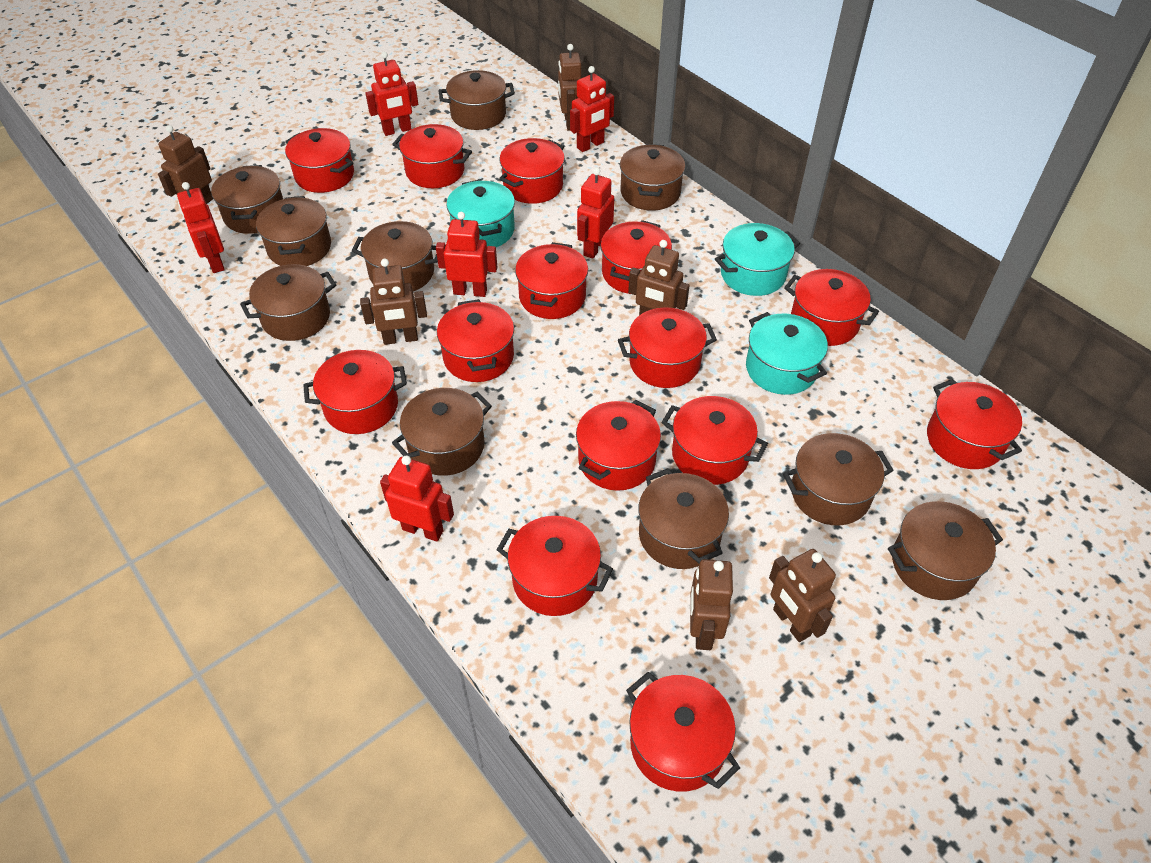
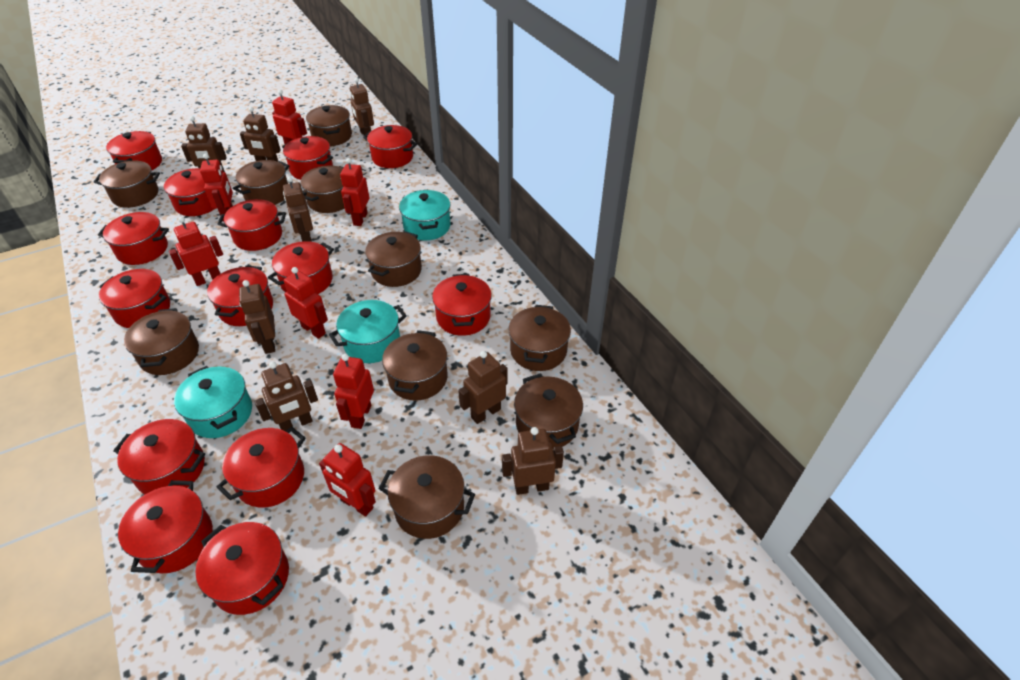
brown robot: 6 -> 8
red robot: 6 -> 7

